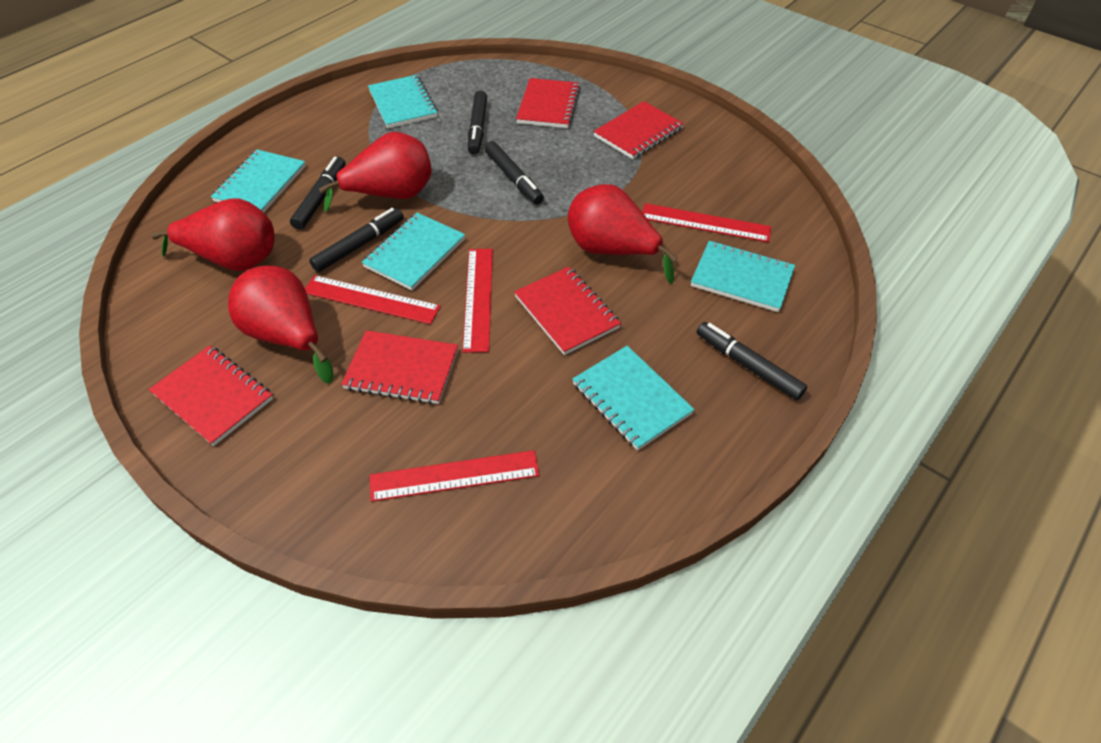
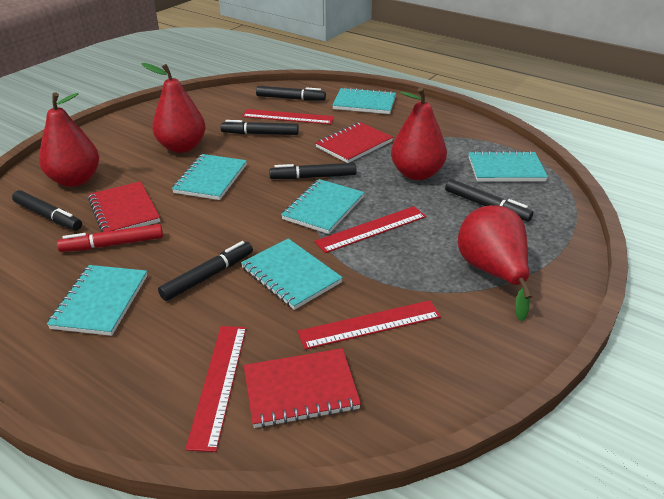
black marker: 5 -> 6
red marker: 0 -> 1
red notebook: 5 -> 3
turquoise notebook: 5 -> 6

